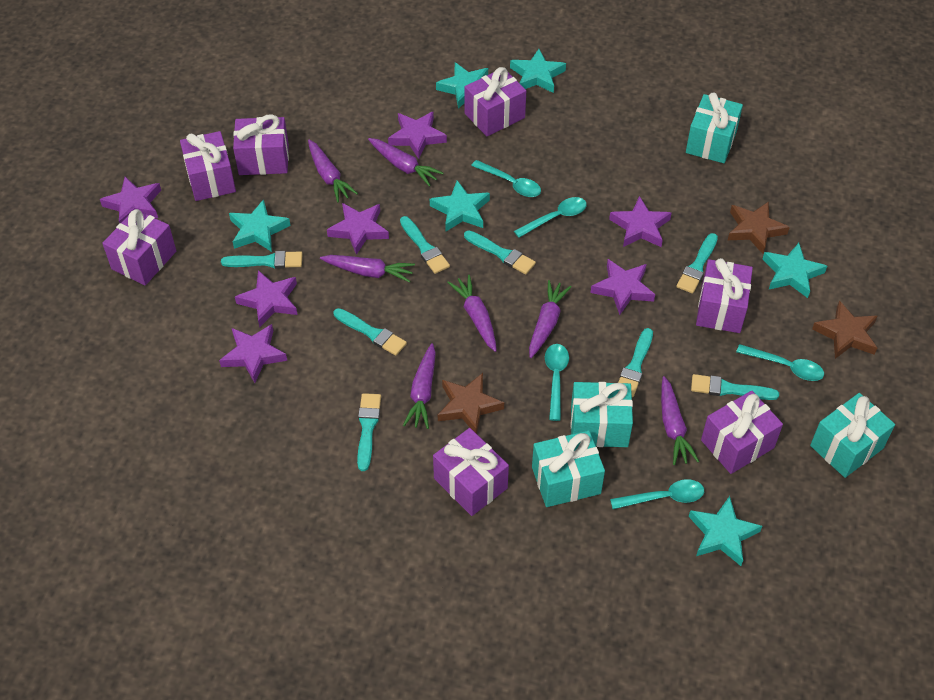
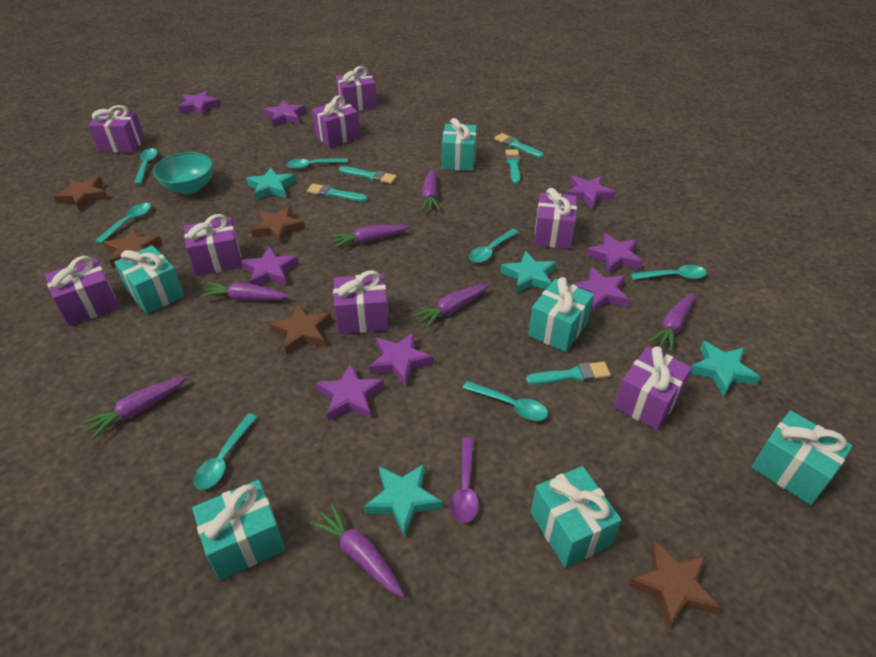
brown star: 3 -> 5
purple gift: 7 -> 8
purple spoon: 0 -> 1
purple star: 7 -> 8
turquoise bowl: 0 -> 1
turquoise brush: 8 -> 5
turquoise gift: 4 -> 6
turquoise spoon: 5 -> 7
turquoise star: 6 -> 4

